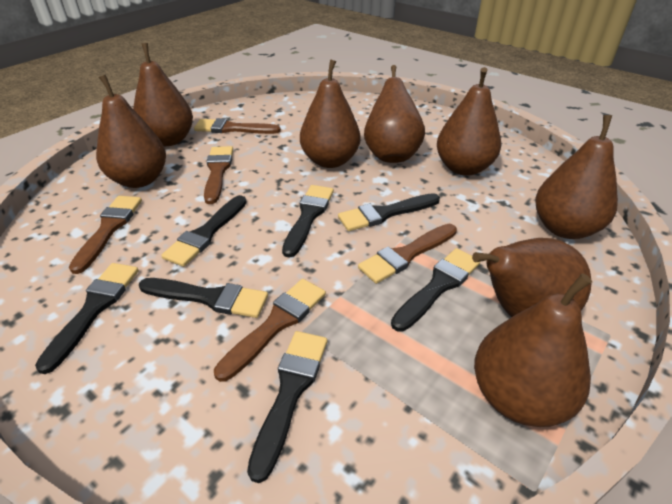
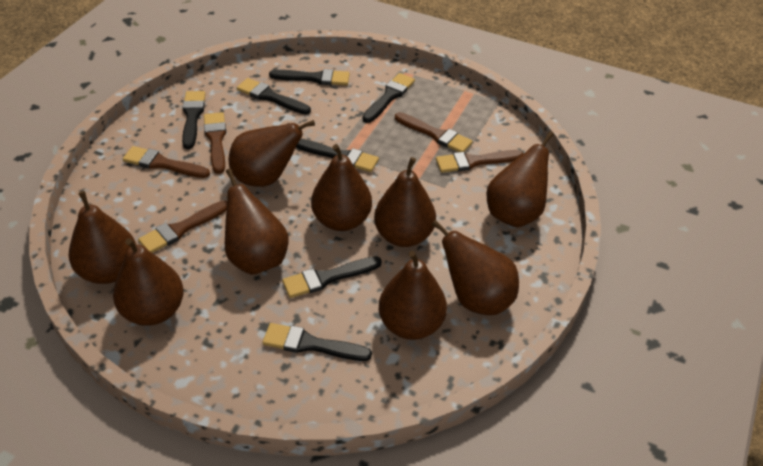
brown pear: 8 -> 9

